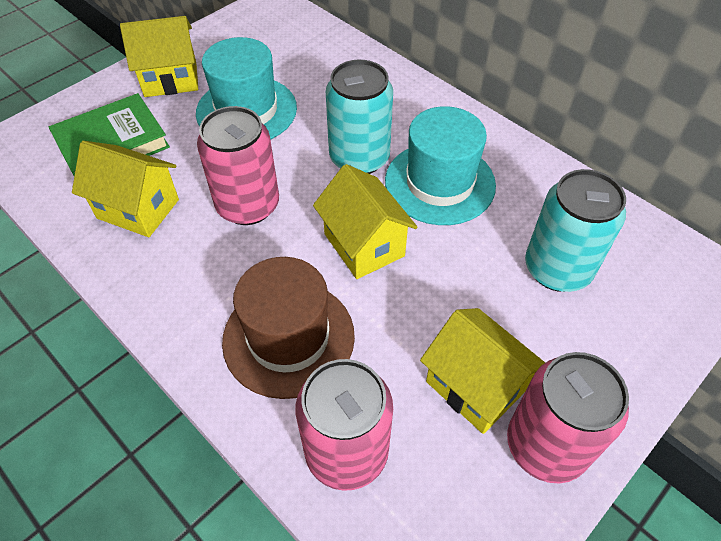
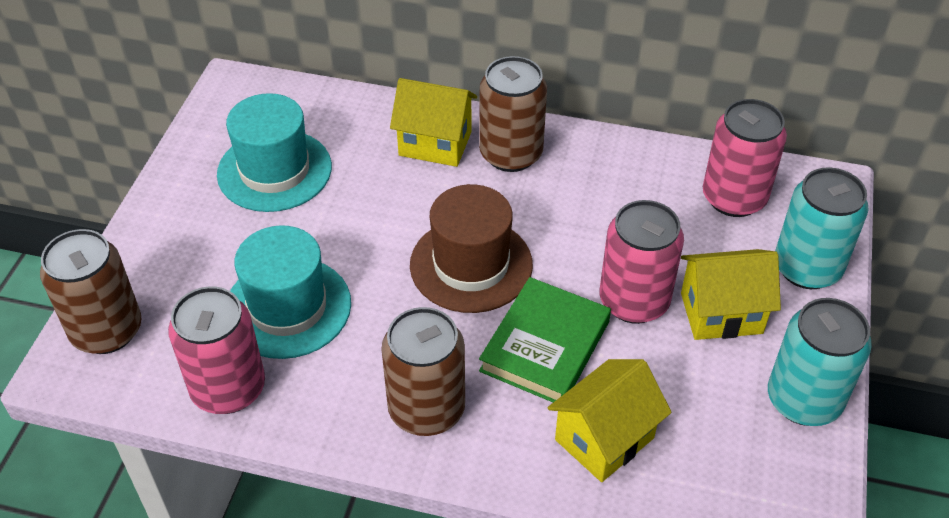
brown can: 0 -> 3
yellow house: 4 -> 3

